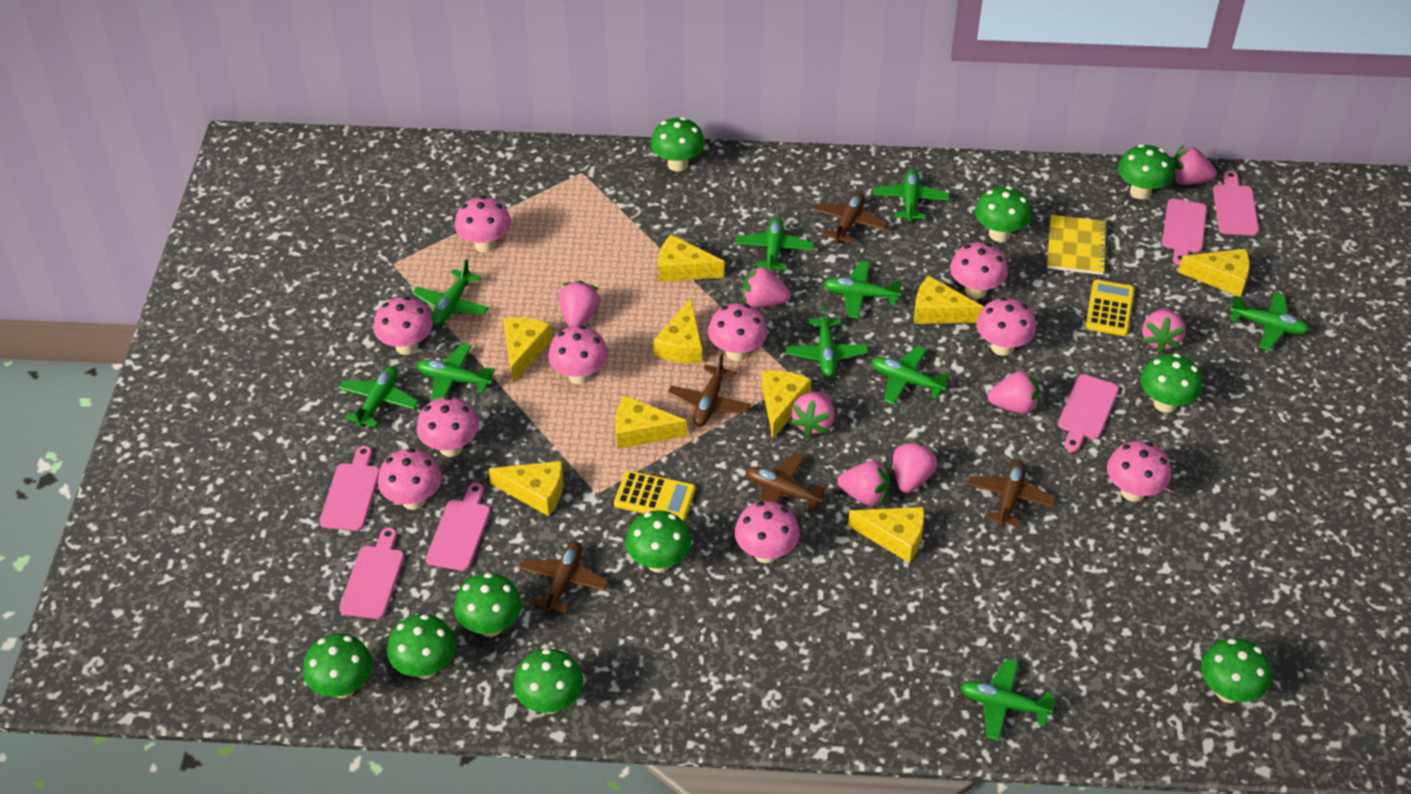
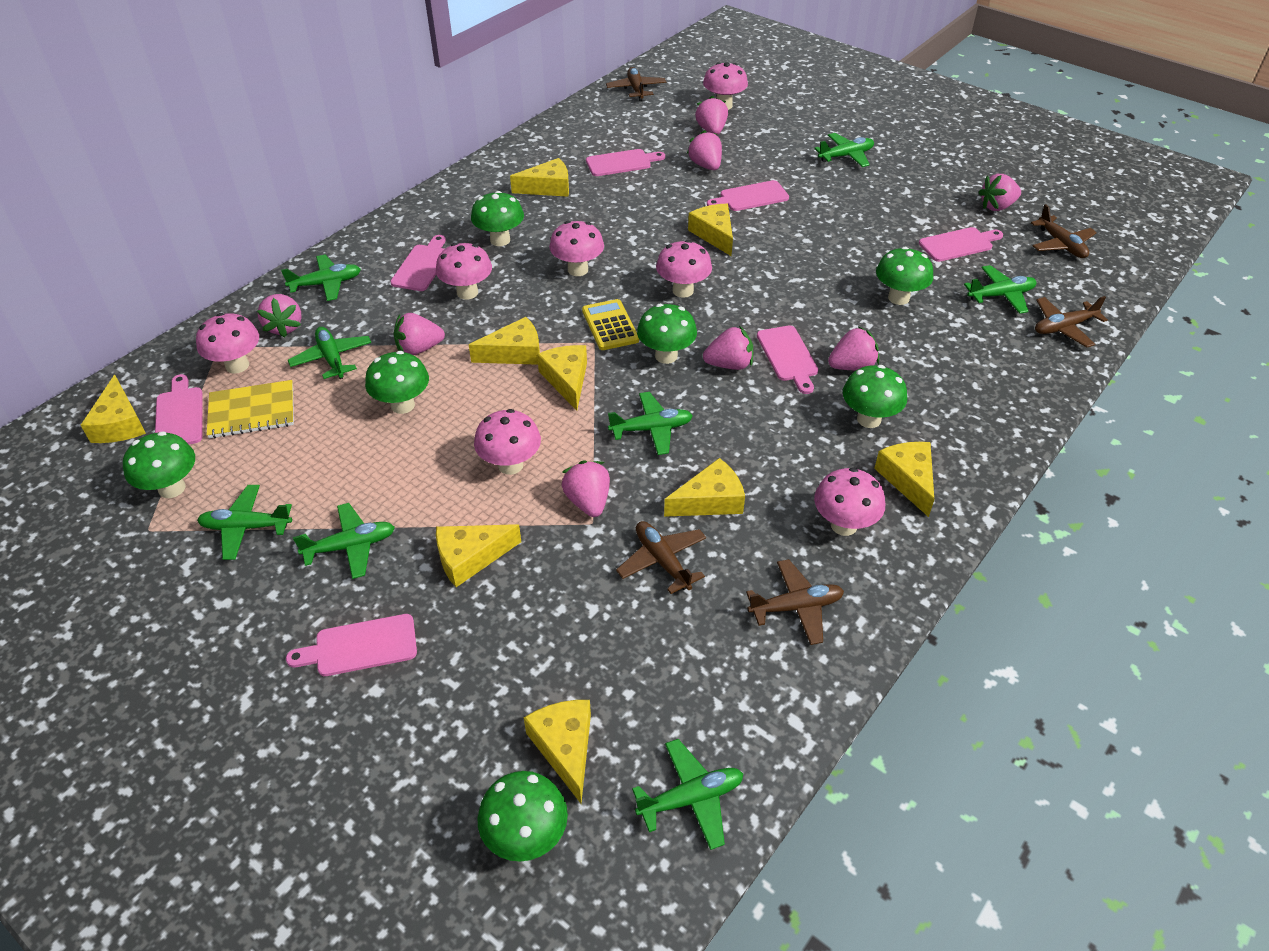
green mushroom: 10 -> 7
green plane: 10 -> 8
pink cutting board: 6 -> 7
pink mushroom: 10 -> 7
yellow calculator: 2 -> 1

